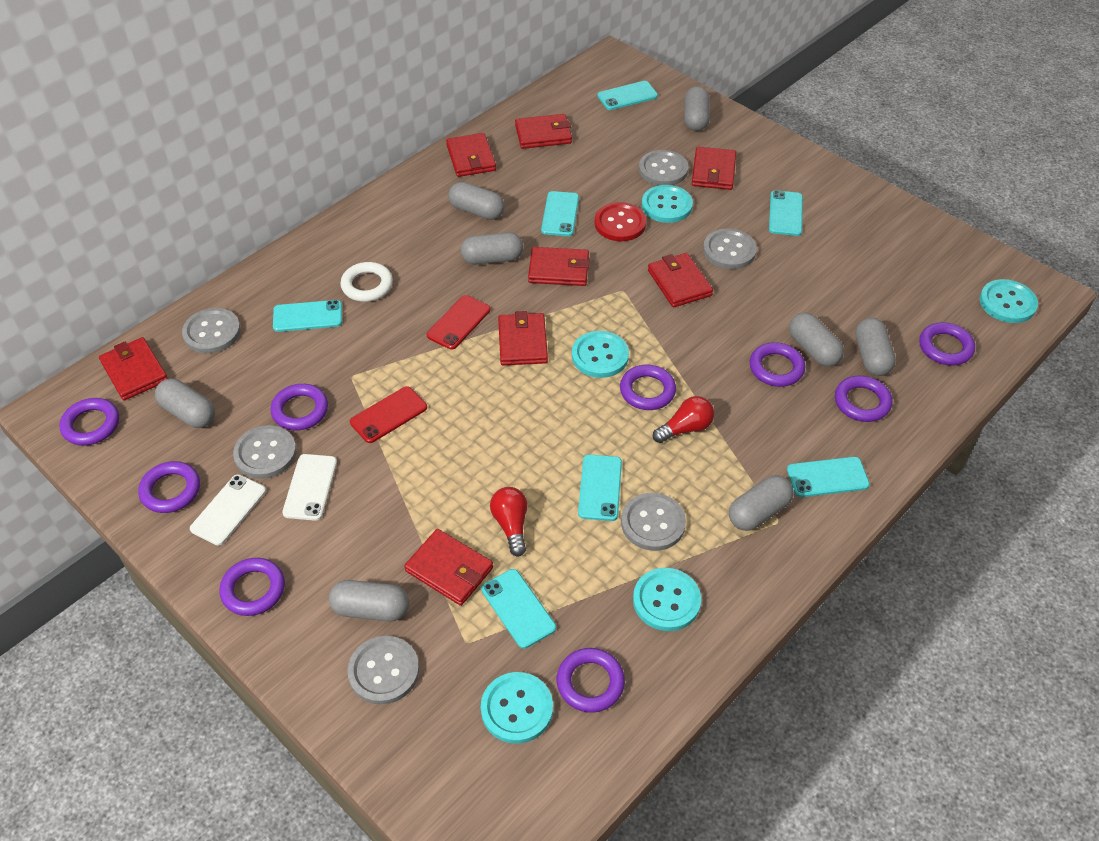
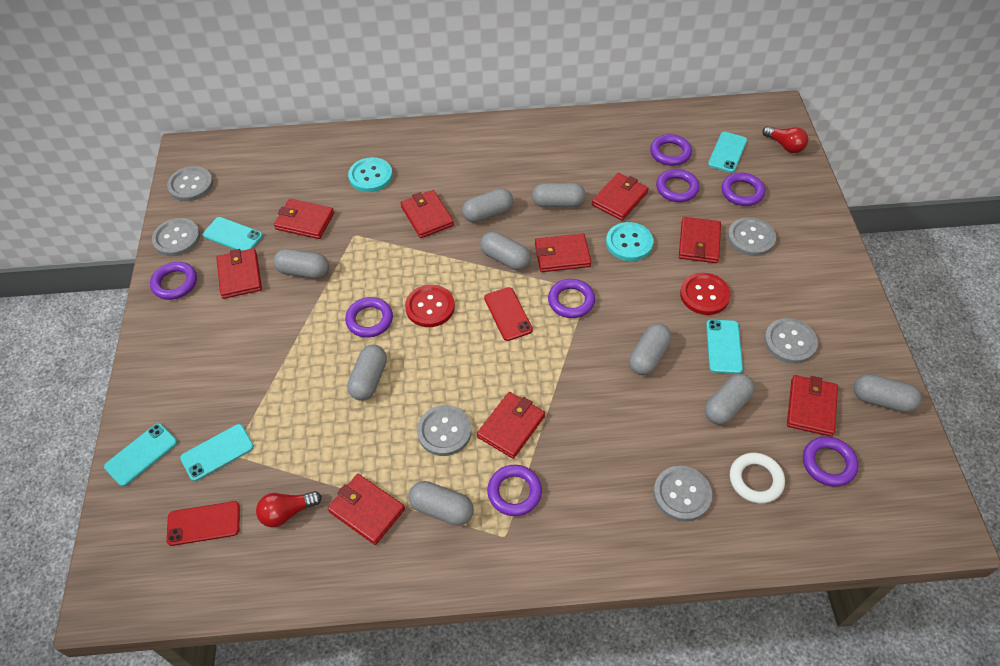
grey capsule: 8 -> 9
purple ring: 9 -> 8
red button: 1 -> 2
red wallet: 8 -> 9
turquoise button: 5 -> 2
turquoise phone: 7 -> 5
white phone: 2 -> 0

